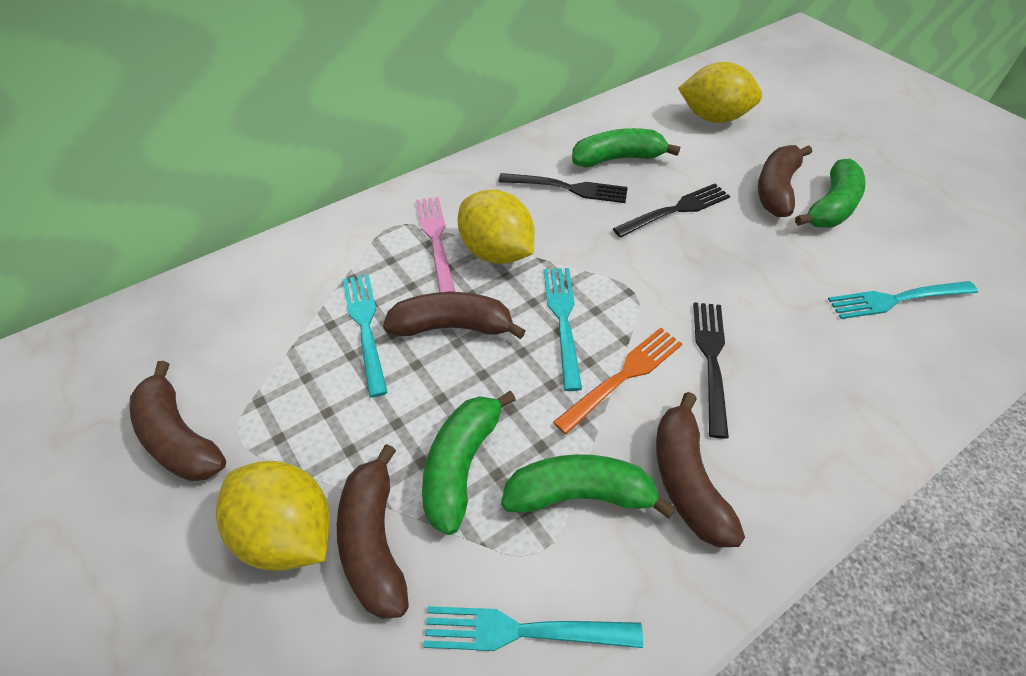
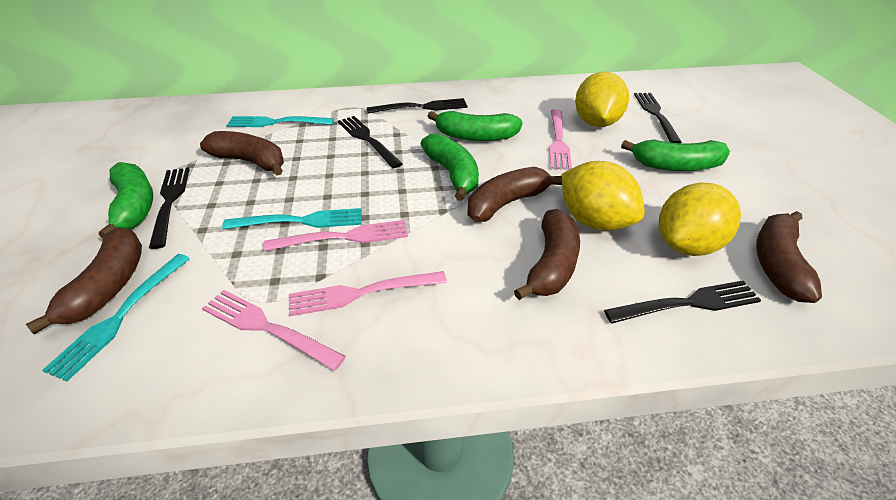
black fork: 3 -> 5
orange fork: 1 -> 0
pink fork: 1 -> 4
turquoise fork: 4 -> 3

